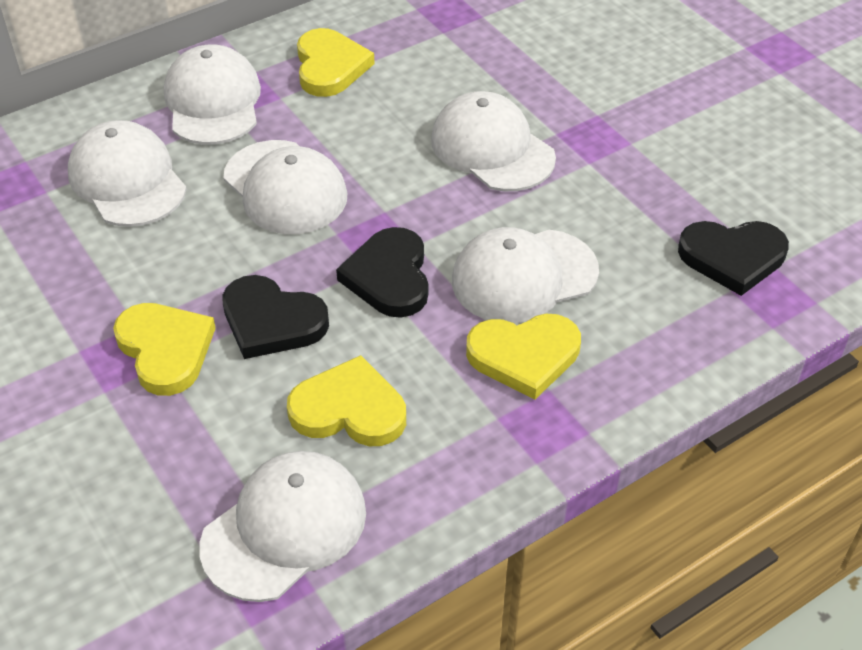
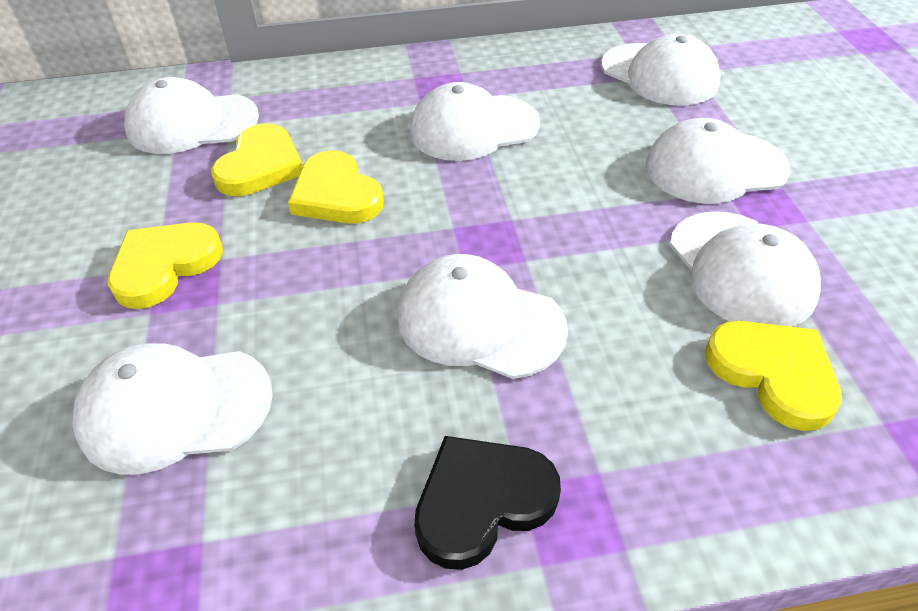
black heart: 3 -> 1
white cap: 6 -> 7

